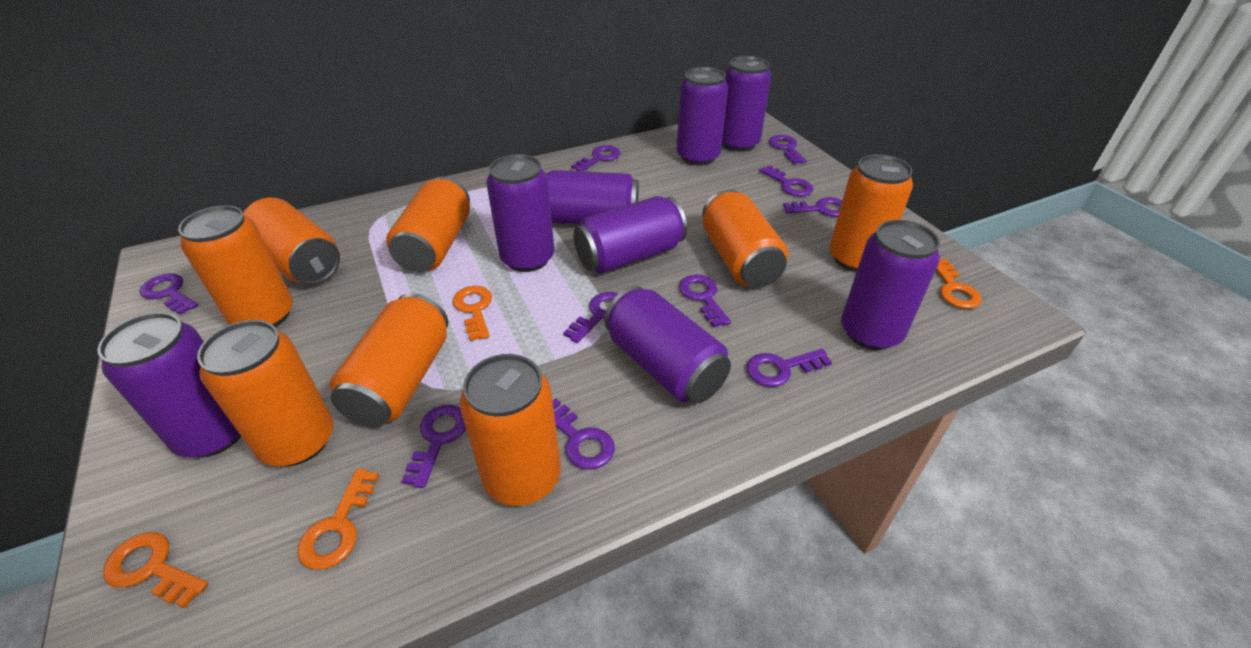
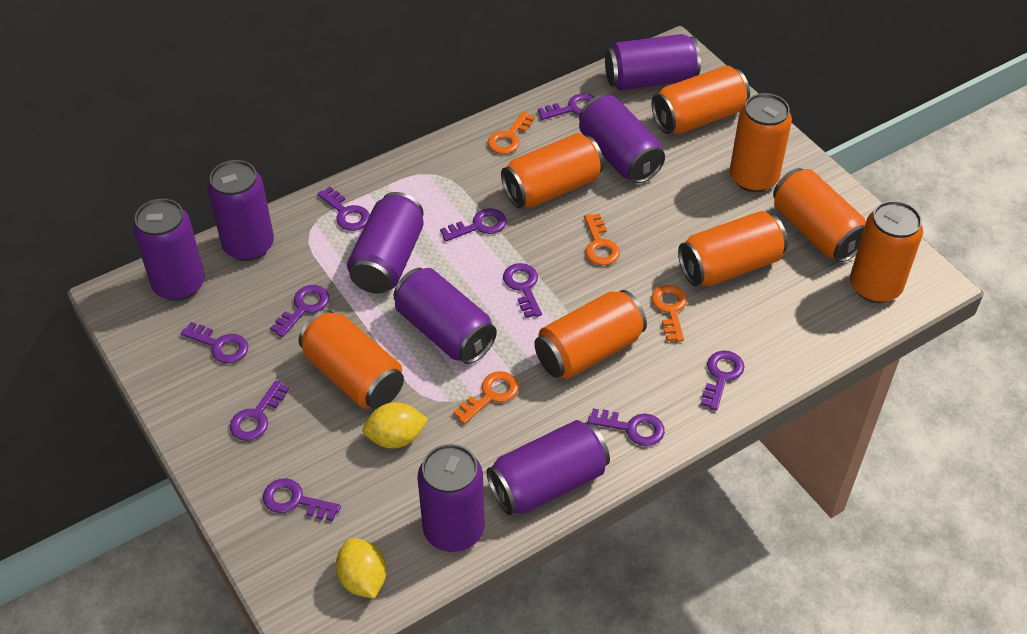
yellow lemon: 0 -> 2

